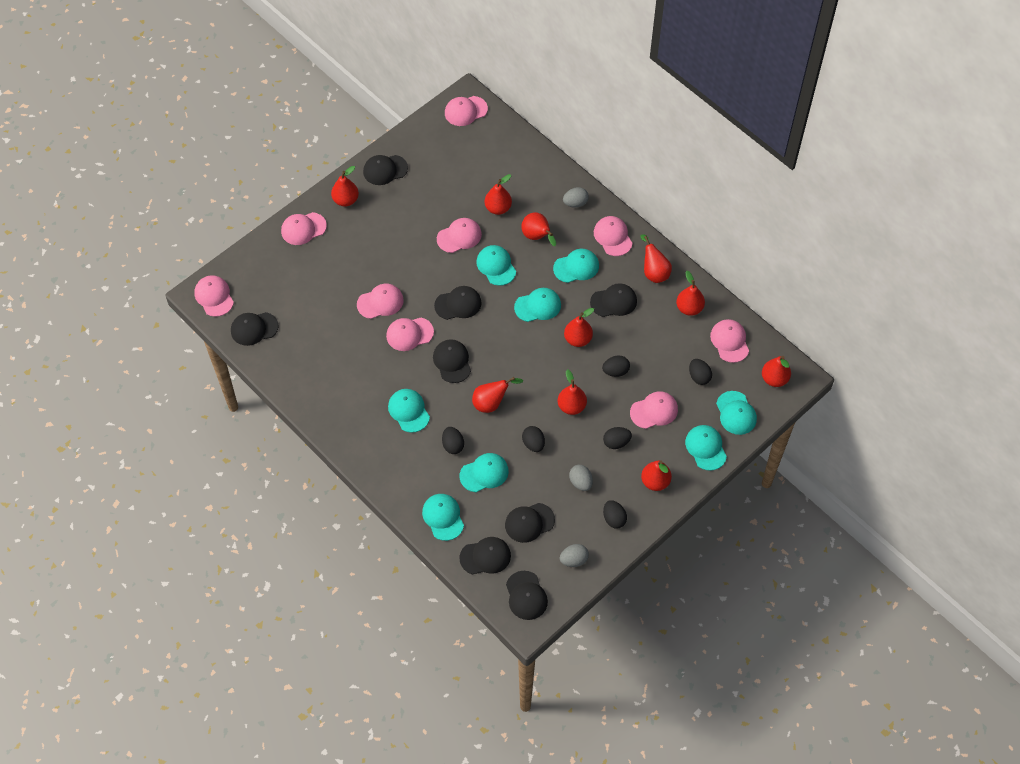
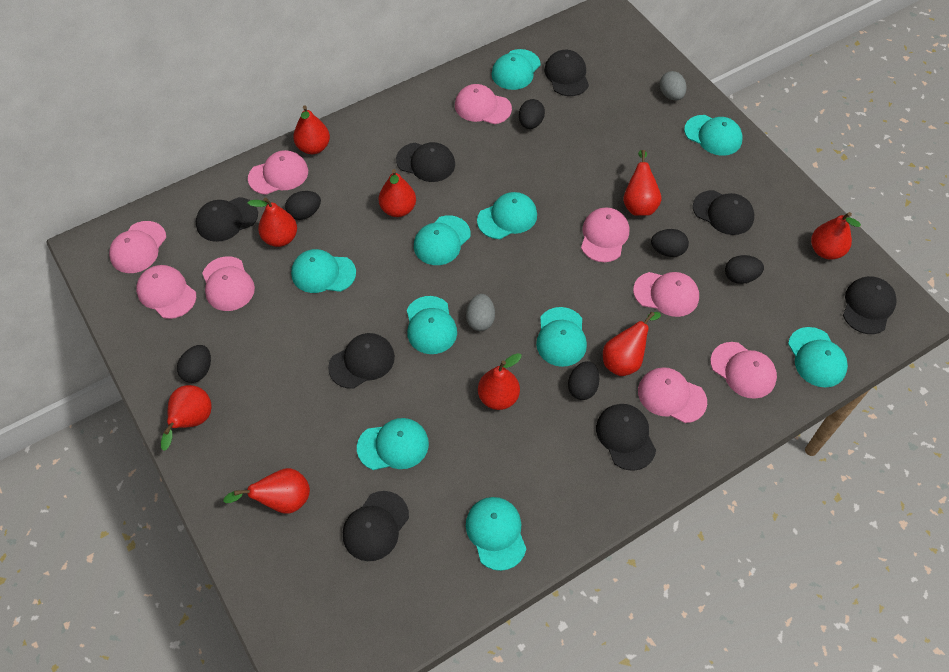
grey egg: 3 -> 2
red pear: 10 -> 9
turquoise cap: 8 -> 10

